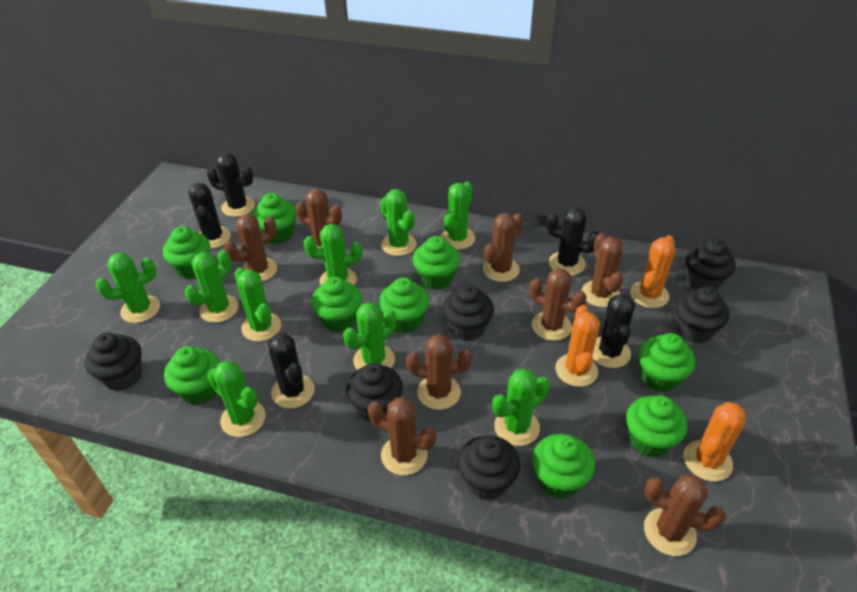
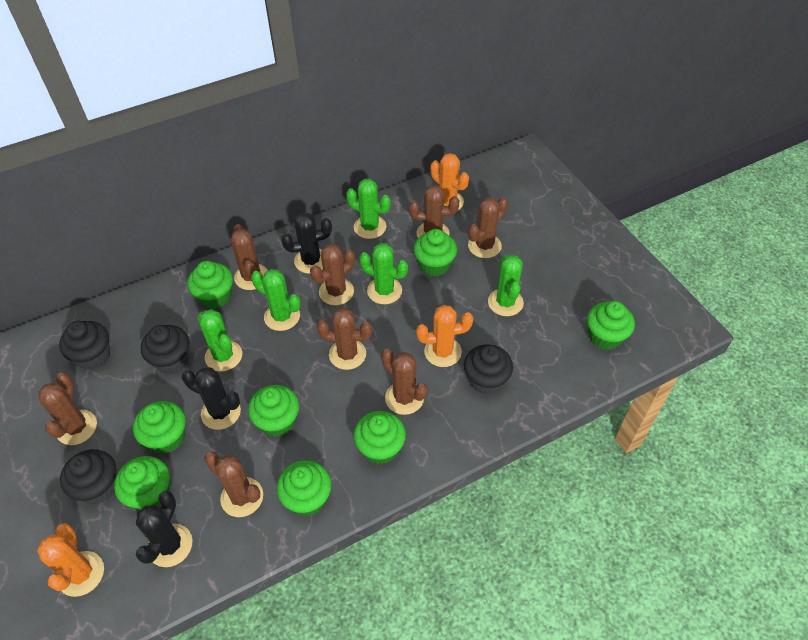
black cactus: 5 -> 3
black cupcake: 6 -> 4
green cactus: 9 -> 5
green cupcake: 9 -> 8

